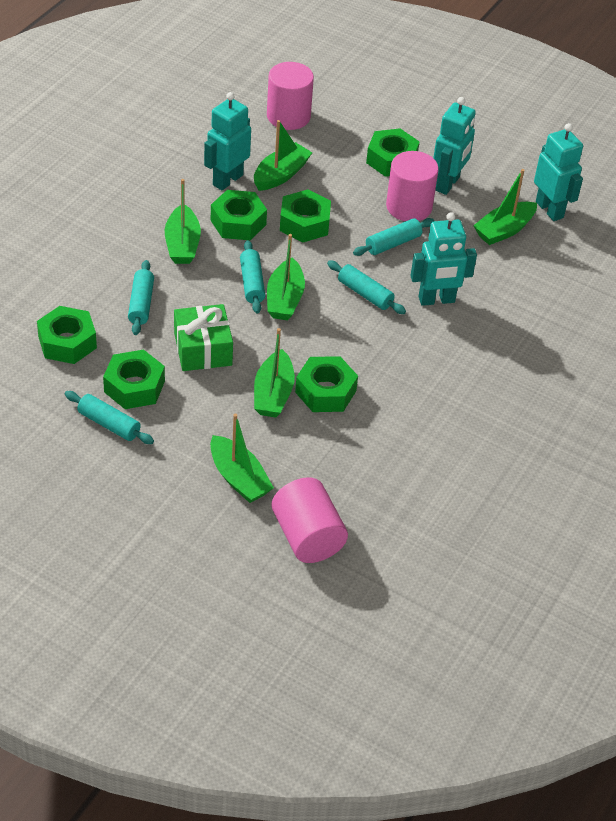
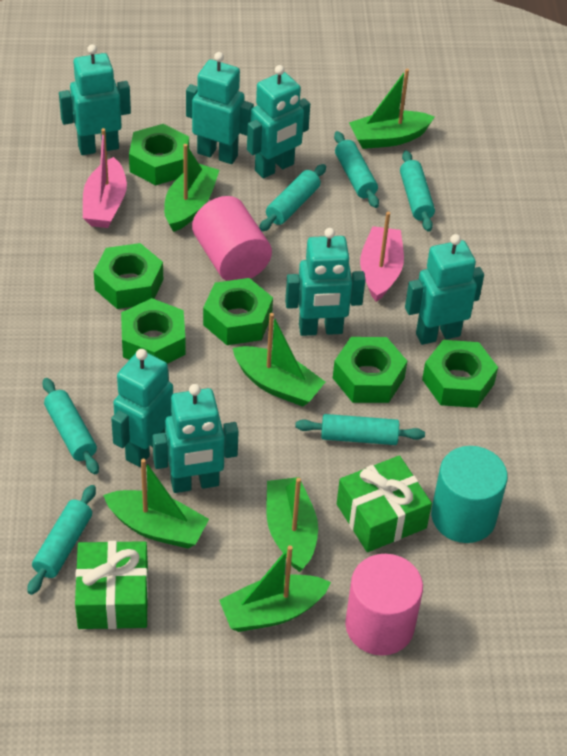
green gift: 1 -> 2
pink boat: 0 -> 2
pink cylinder: 3 -> 2
turquoise cylinder: 0 -> 1
turquoise robot: 4 -> 7
turquoise rolling pin: 5 -> 6

